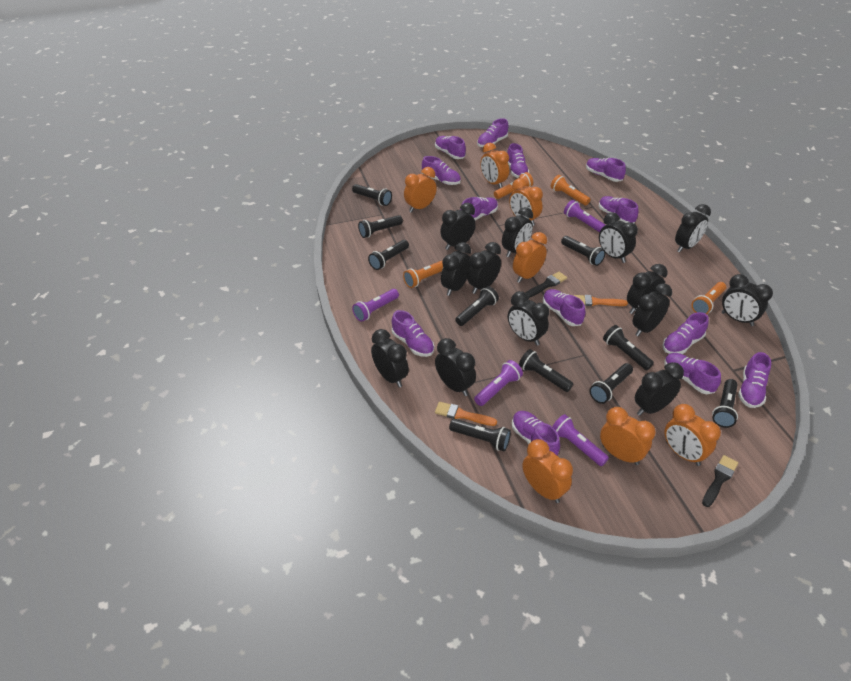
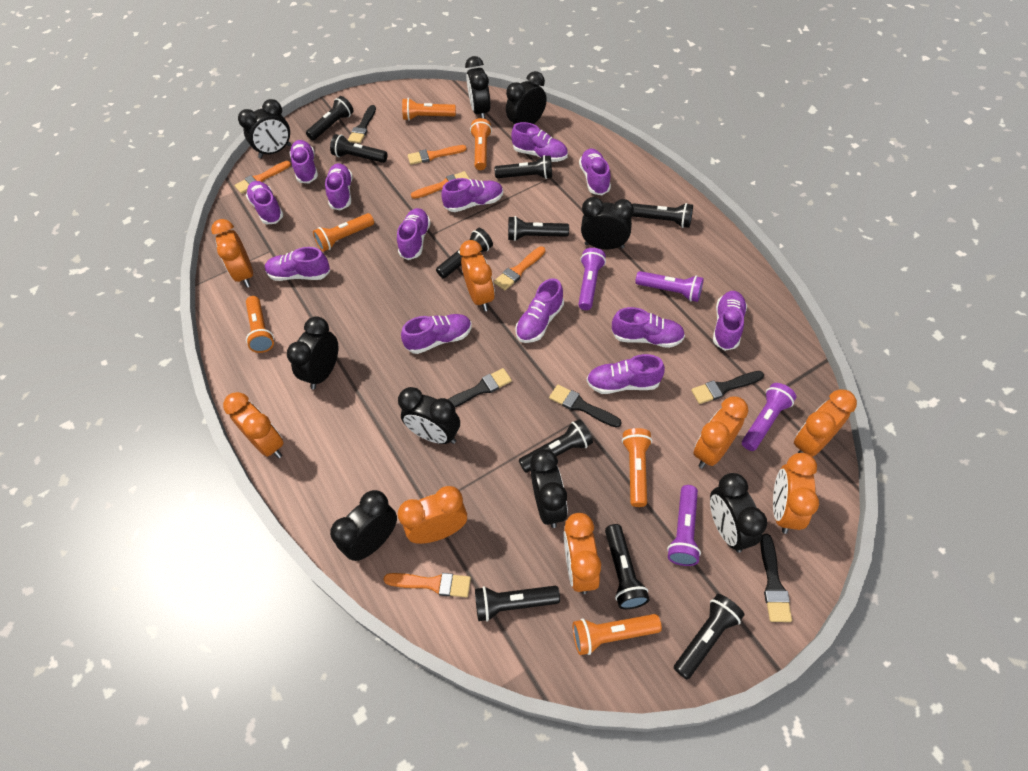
black brush: 2 -> 5
black clock: 13 -> 9
orange brush: 2 -> 5
orange clock: 7 -> 8
orange flashlight: 4 -> 6

